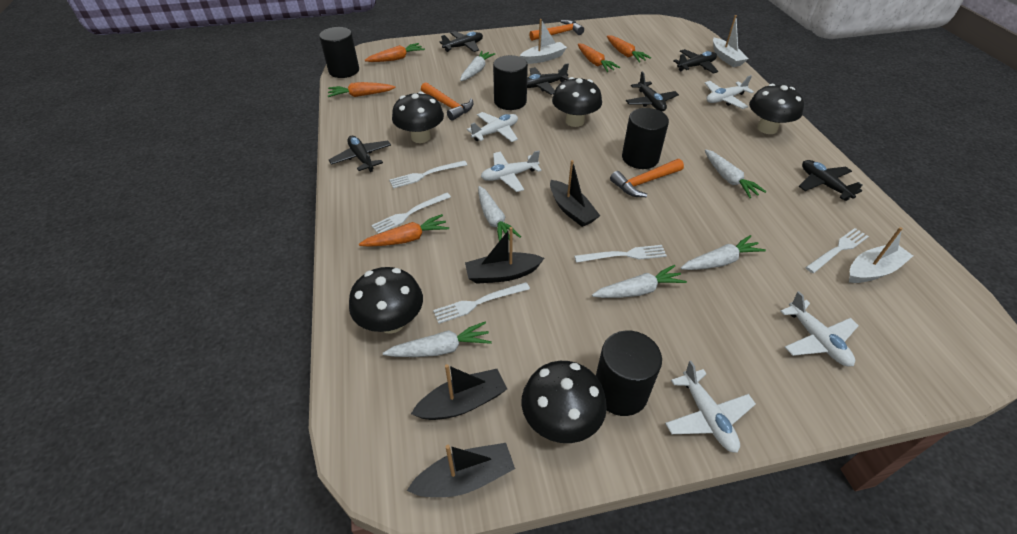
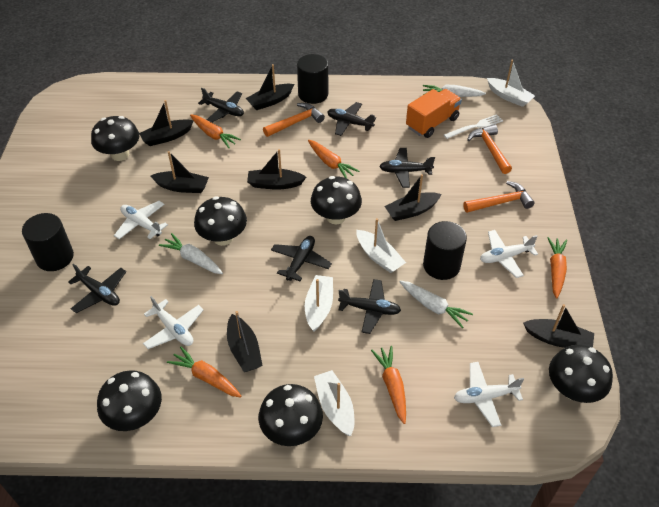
black boat: 4 -> 7
black cylinder: 4 -> 3
black mushroom: 5 -> 6
orange truck: 0 -> 1
white boat: 3 -> 4
white carrot: 6 -> 3
white fork: 5 -> 1
white plane: 5 -> 4

